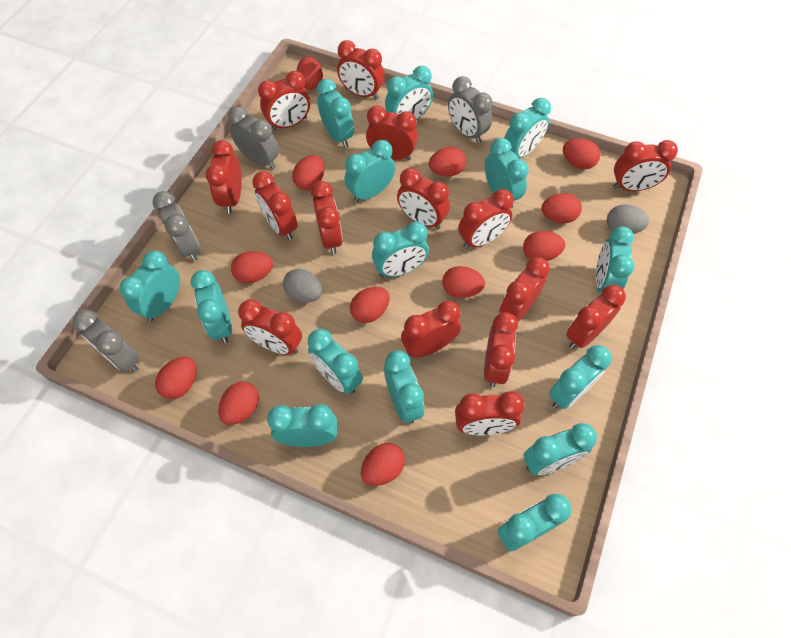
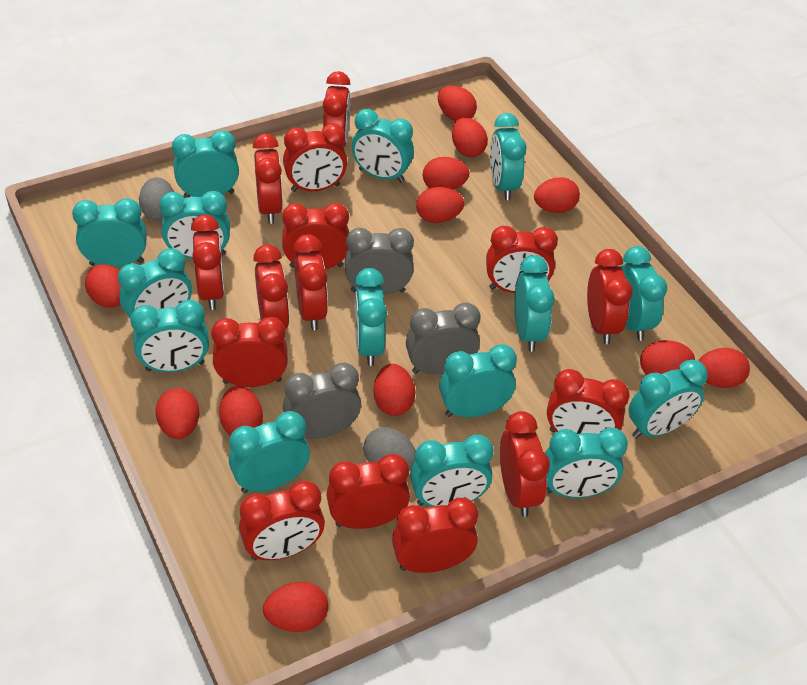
grey clock: 4 -> 3

